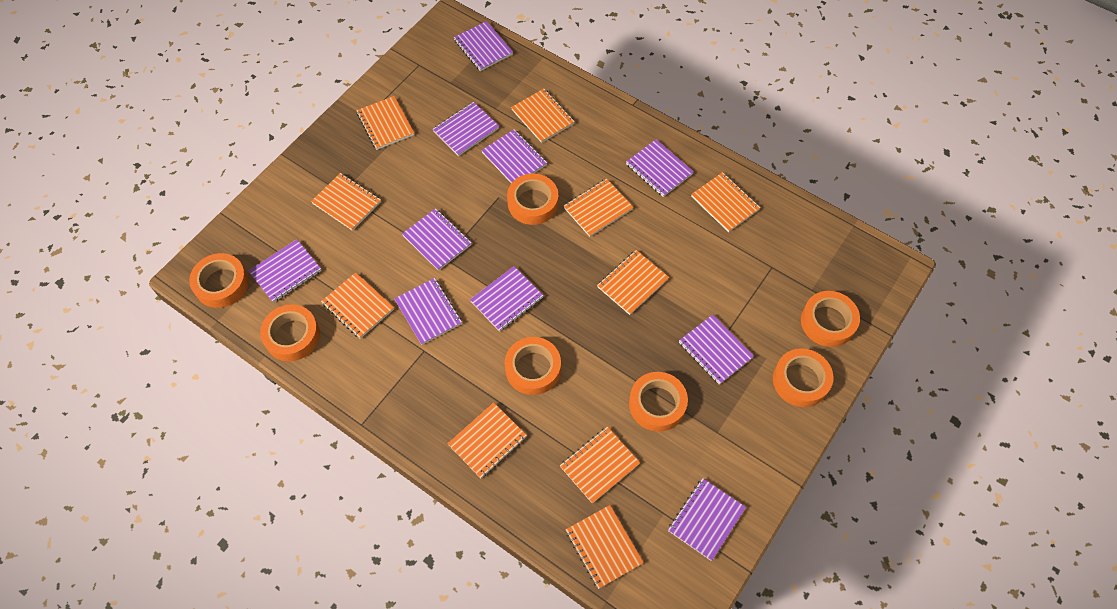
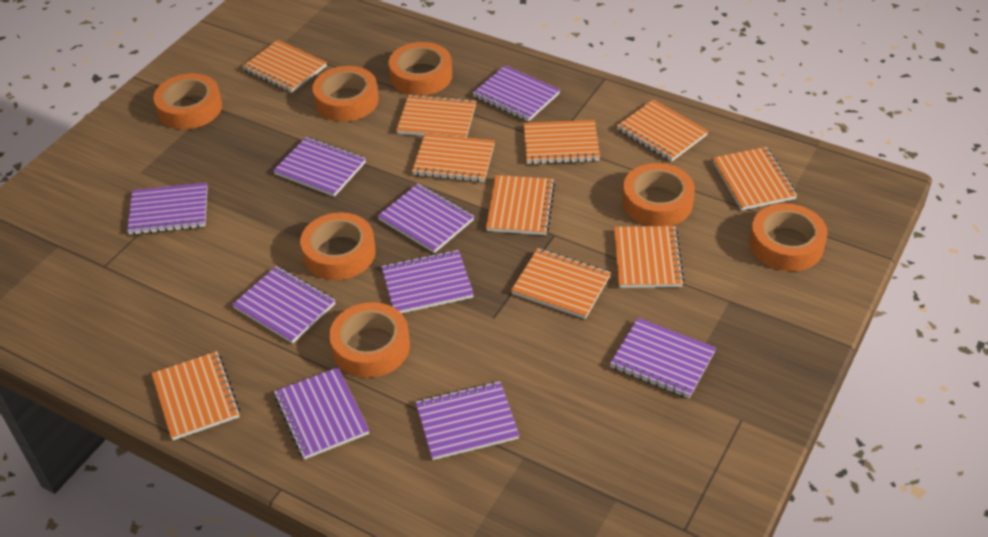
purple notebook: 10 -> 9

